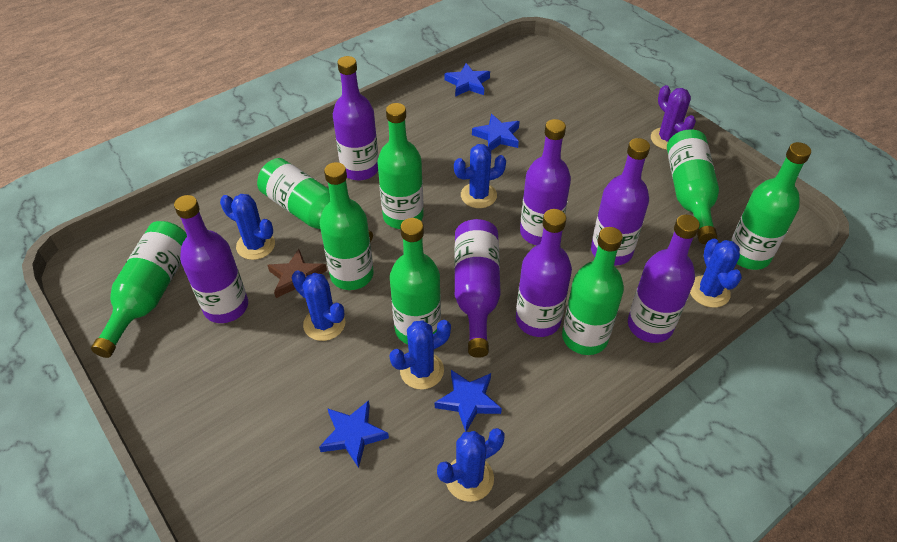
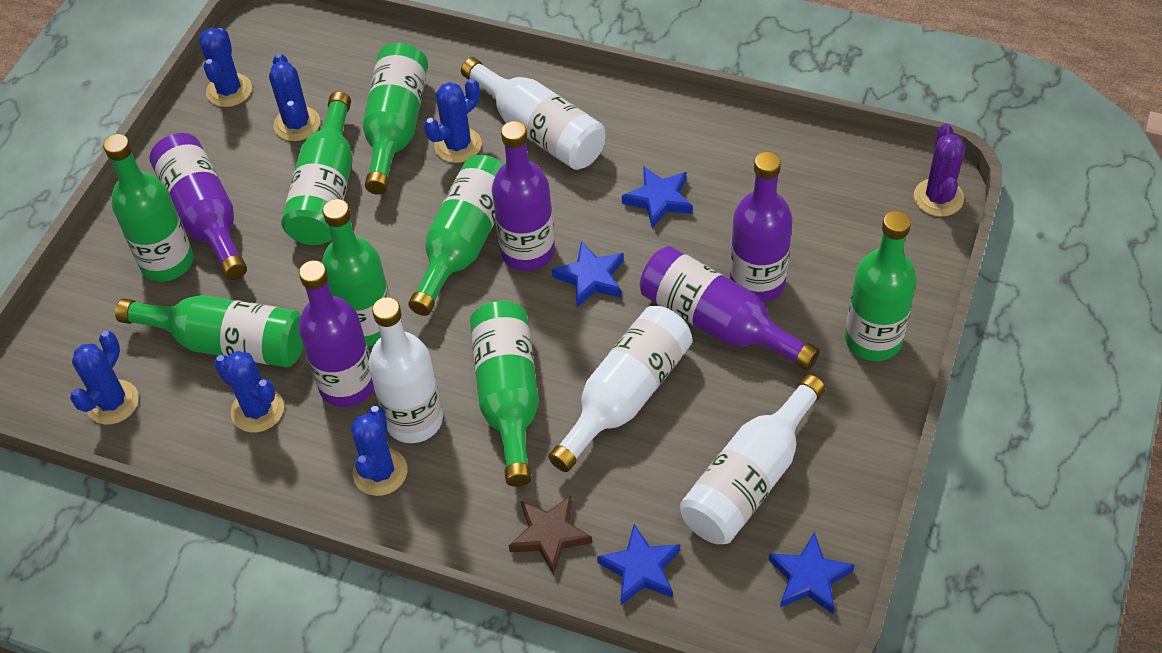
purple bottle: 7 -> 5
white bottle: 0 -> 4

